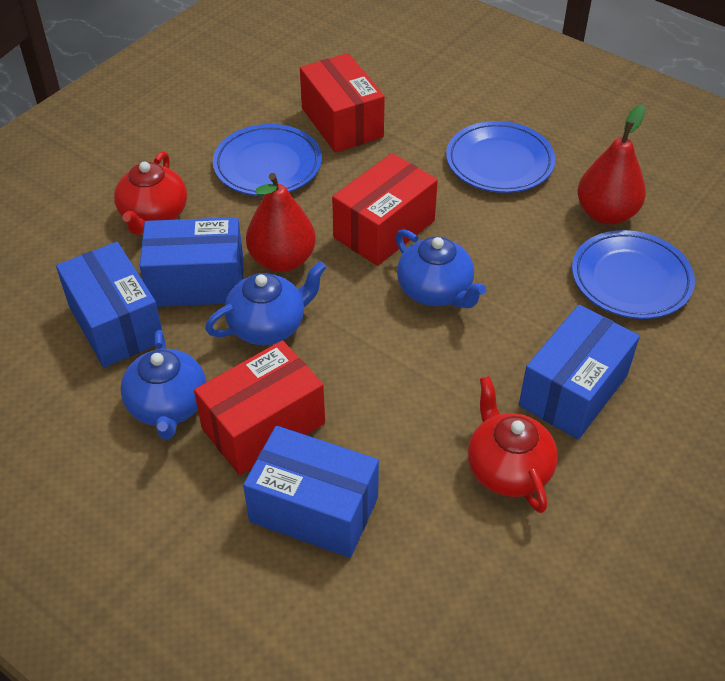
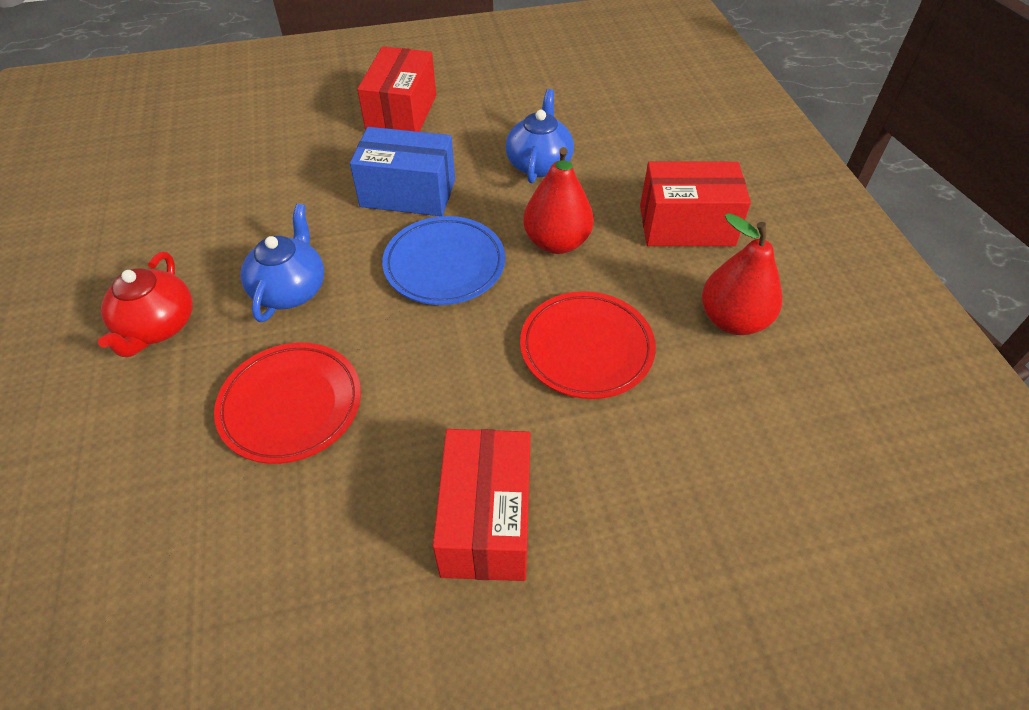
blue box: 4 -> 1
blue plate: 3 -> 1
blue teapot: 3 -> 2
red plate: 0 -> 2
red teapot: 2 -> 1

